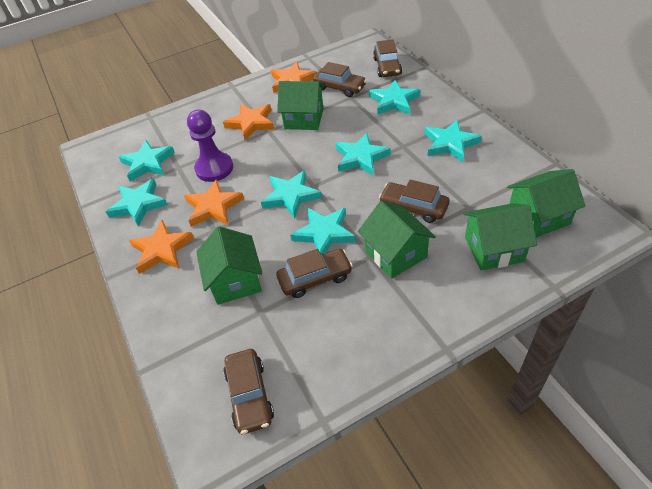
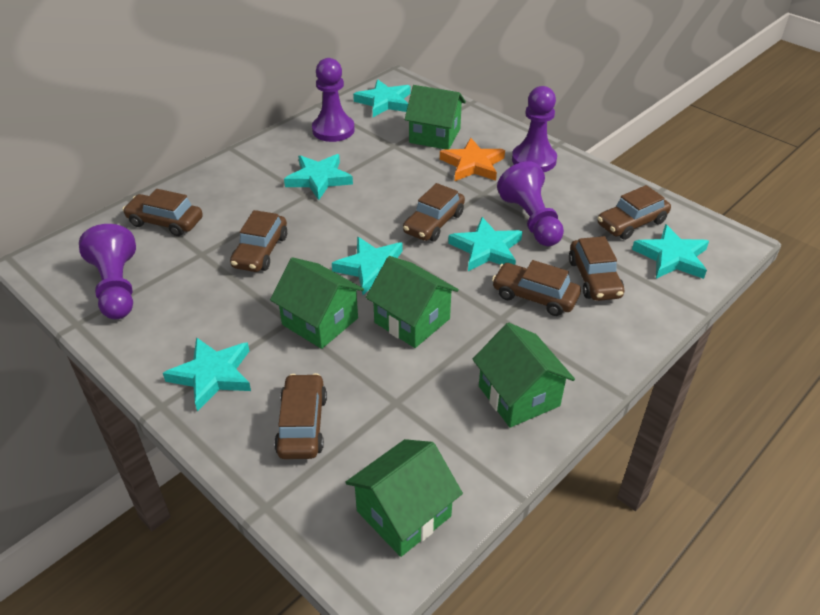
brown car: 5 -> 7
orange star: 4 -> 1
purple pawn: 1 -> 4
turquoise star: 7 -> 6

